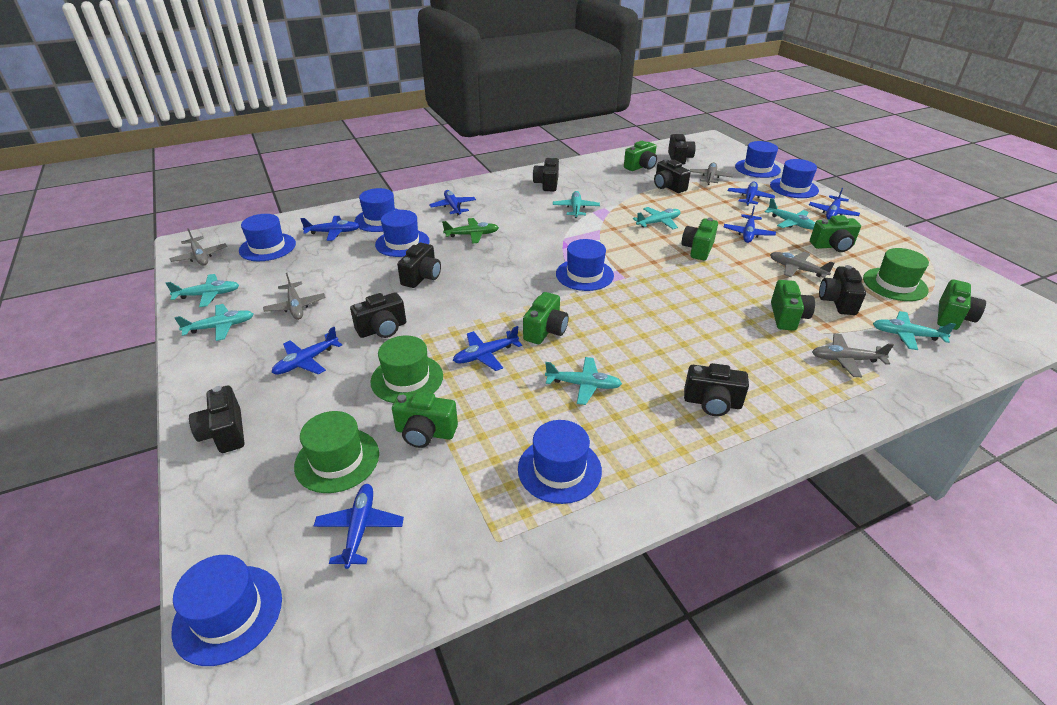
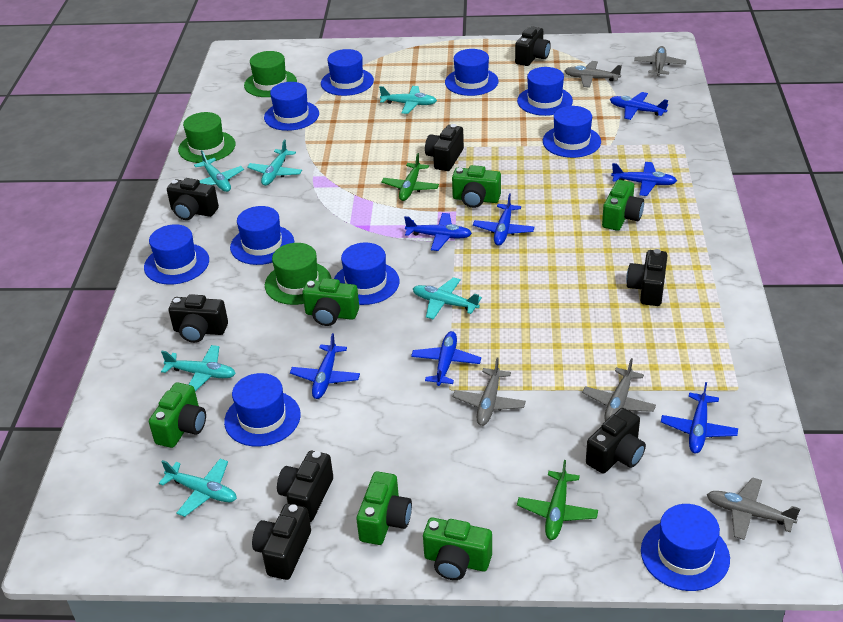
blue hat: 8 -> 10
blue plane: 8 -> 7
green camera: 7 -> 6
green plane: 1 -> 2
turquoise plane: 7 -> 6

